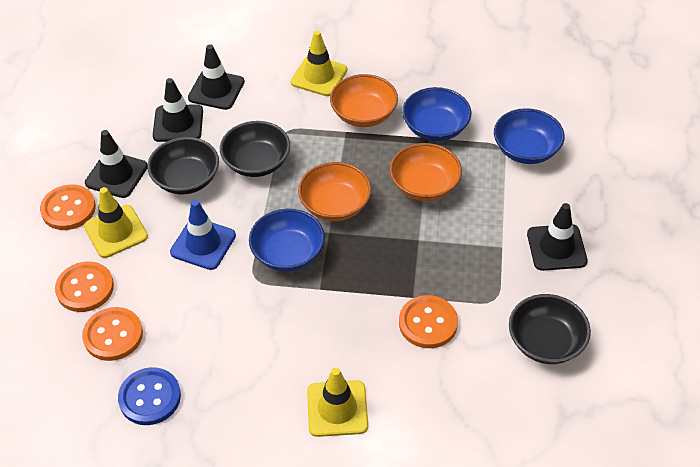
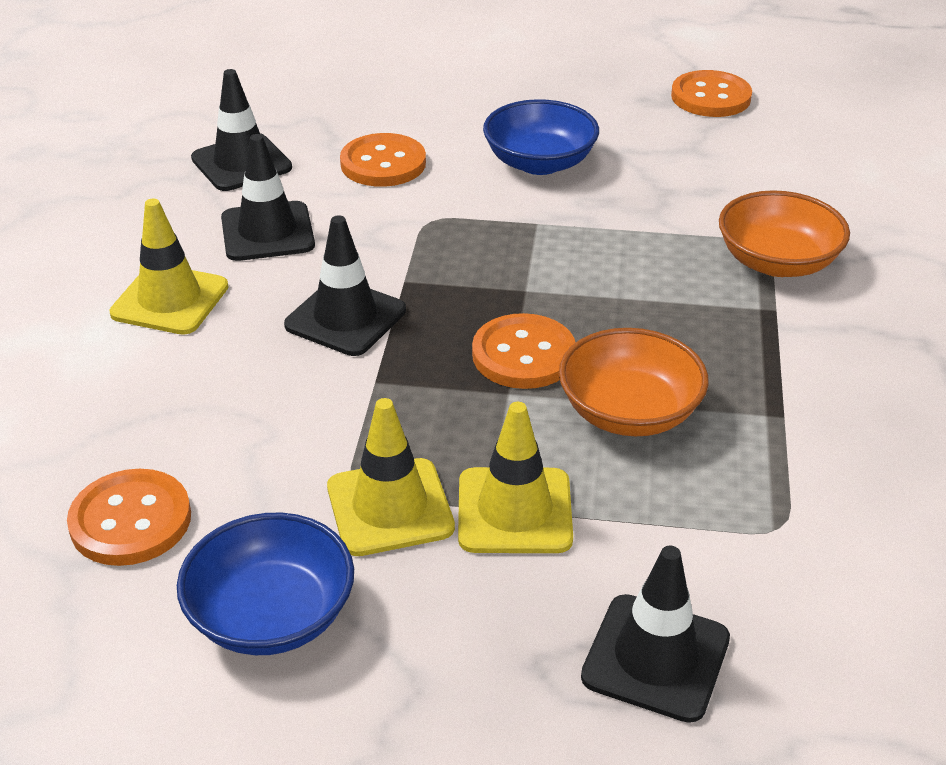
black bowl: 3 -> 0
blue bowl: 3 -> 2
blue button: 1 -> 0
blue traffic cone: 1 -> 0
orange bowl: 3 -> 2

